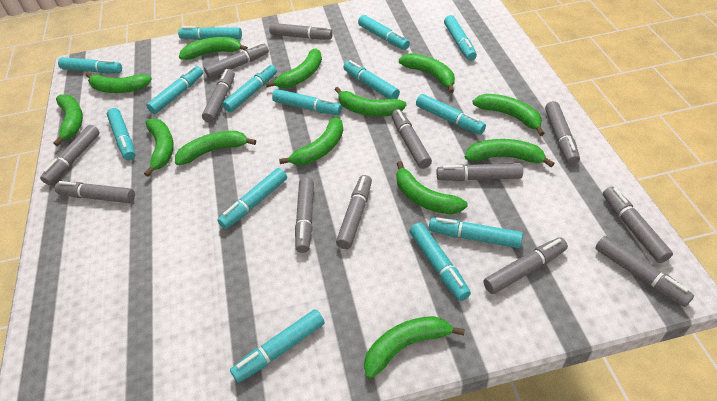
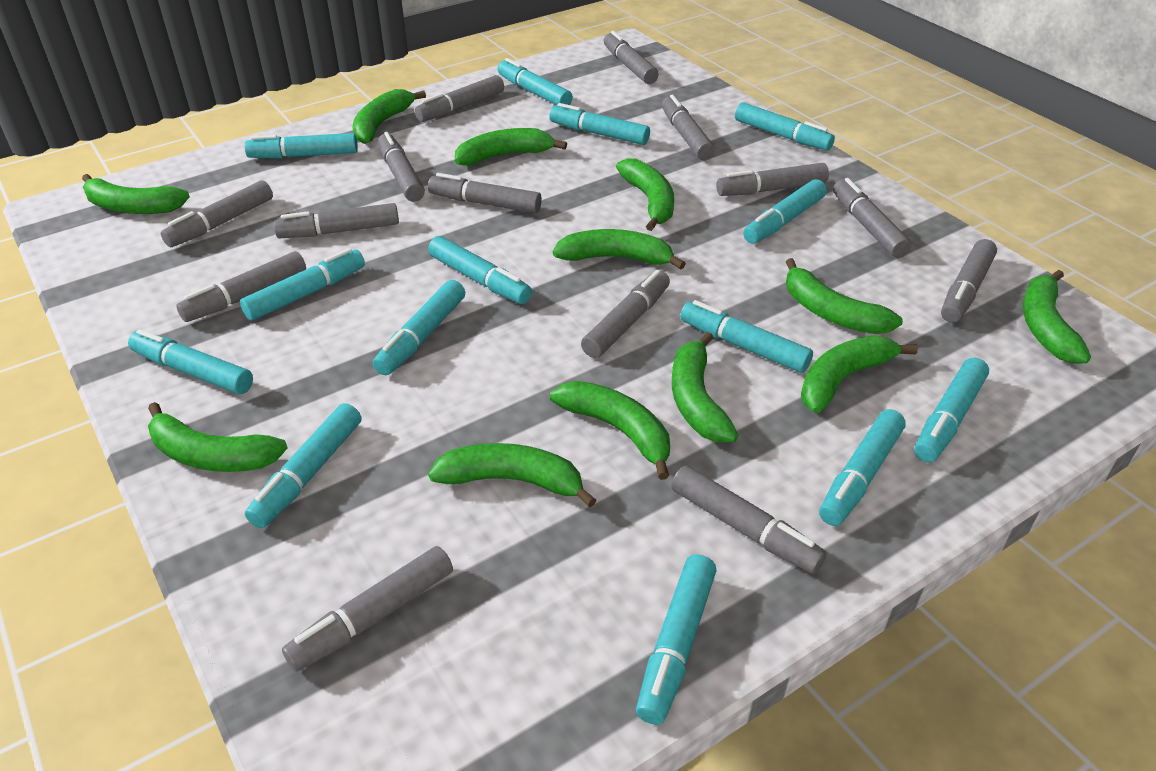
green banana: 13 -> 12
grey marker: 13 -> 14

